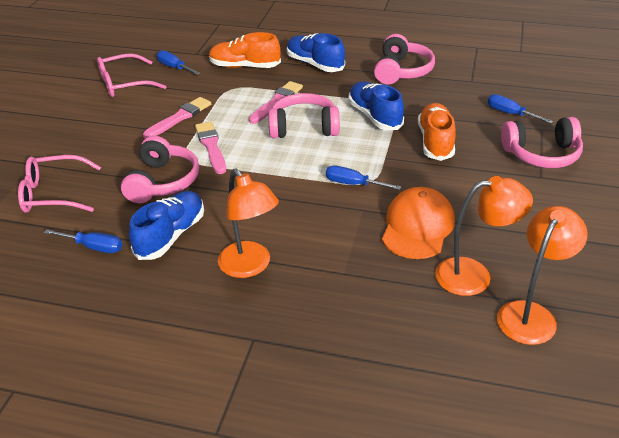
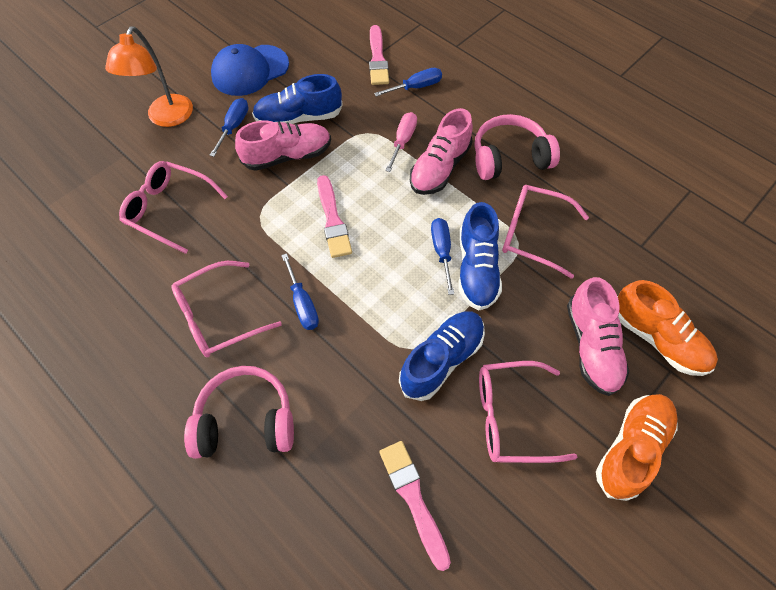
blue cap: 0 -> 1
orange cap: 1 -> 0
orange lamp: 3 -> 1
pink glasses: 2 -> 4
pink headphones: 4 -> 2
pink screwdriver: 0 -> 1
pink shoe: 0 -> 3

